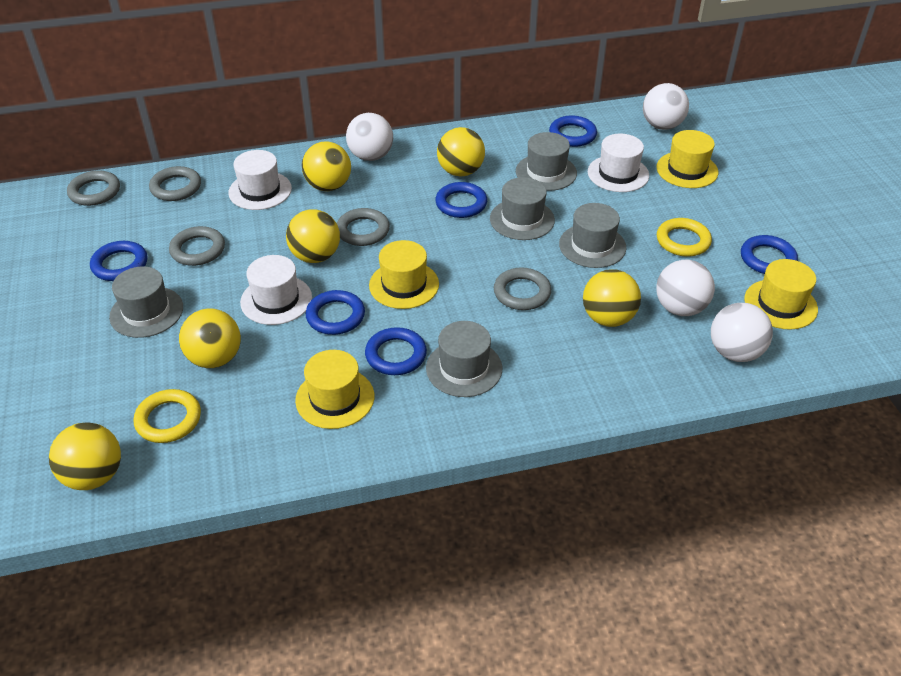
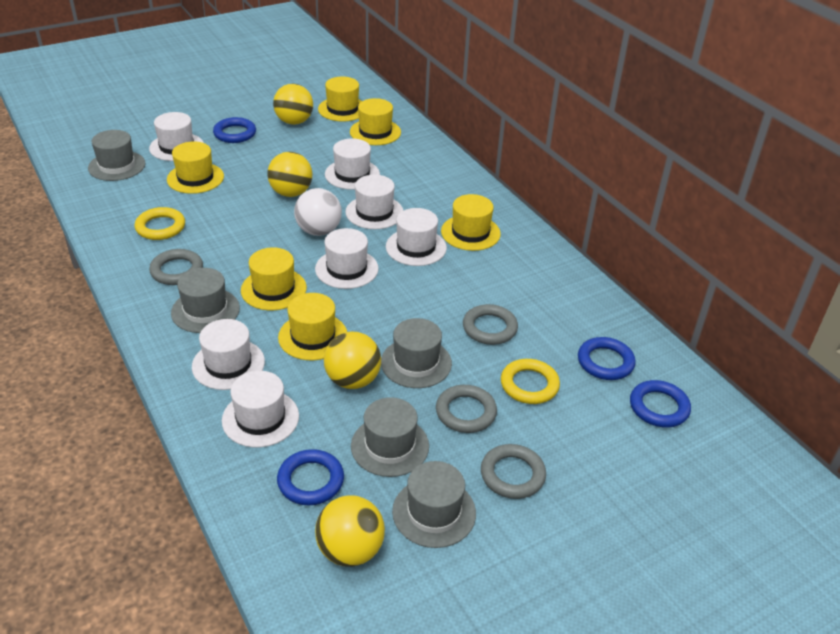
blue ring: 6 -> 4
grey ring: 5 -> 4
white ball: 4 -> 1
white hat: 3 -> 7
yellow ball: 6 -> 4
yellow hat: 4 -> 6

